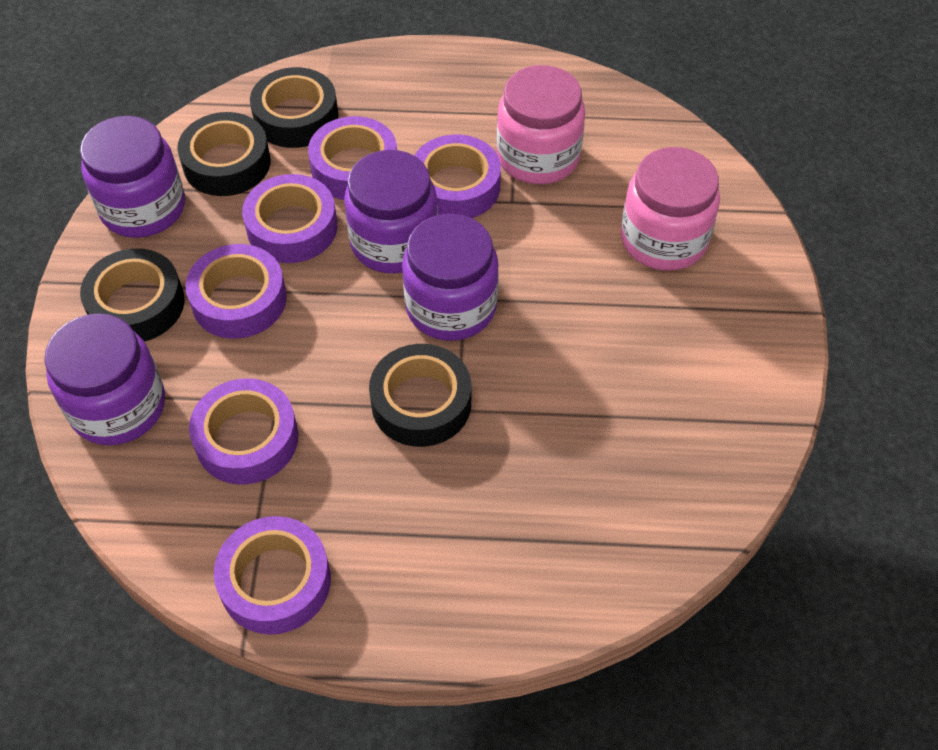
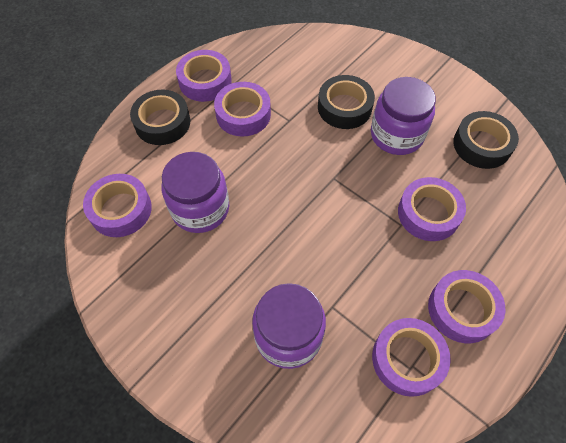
black tape: 4 -> 3
pink jar: 2 -> 0
purple jar: 4 -> 3

